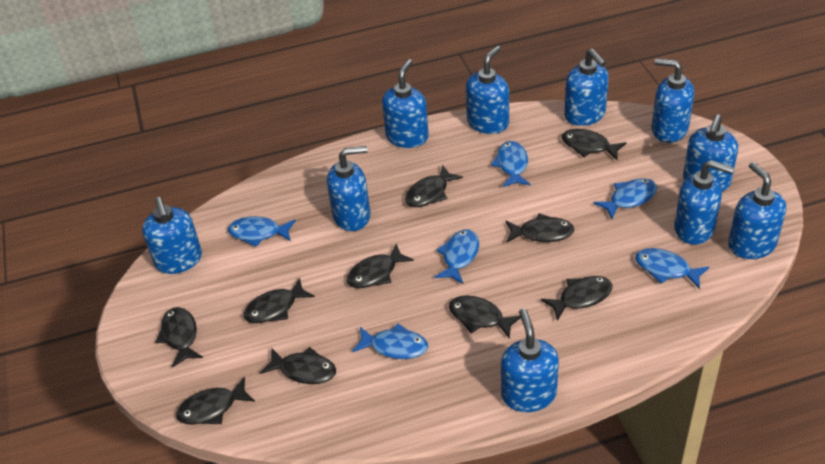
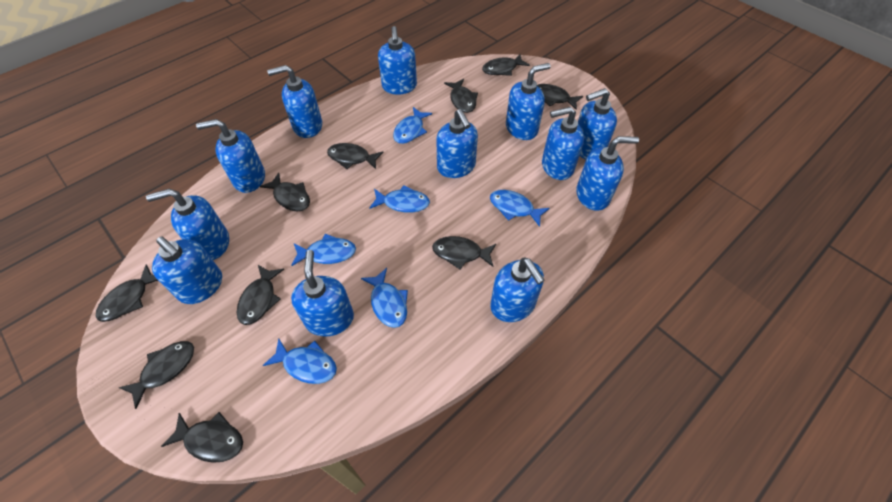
blue soap dispenser: 10 -> 12

